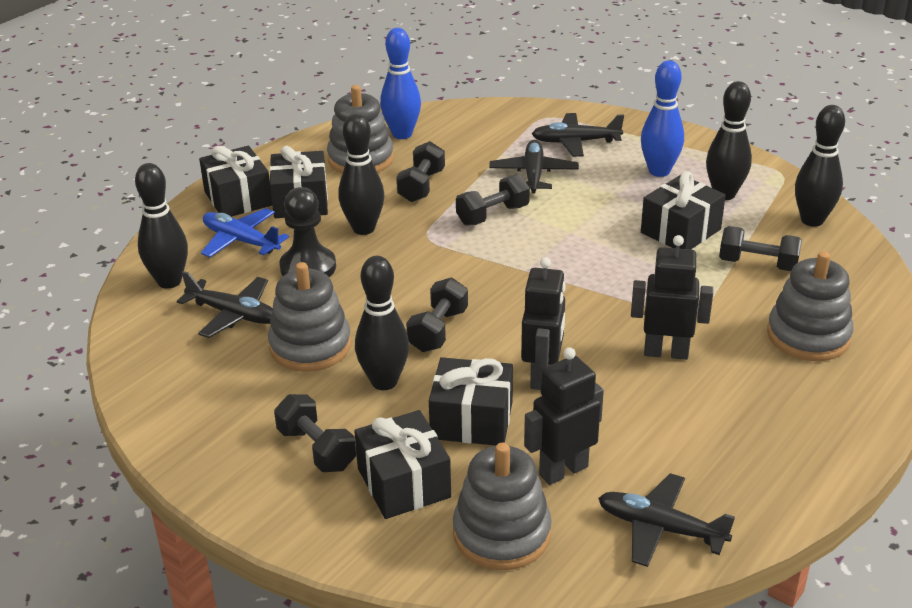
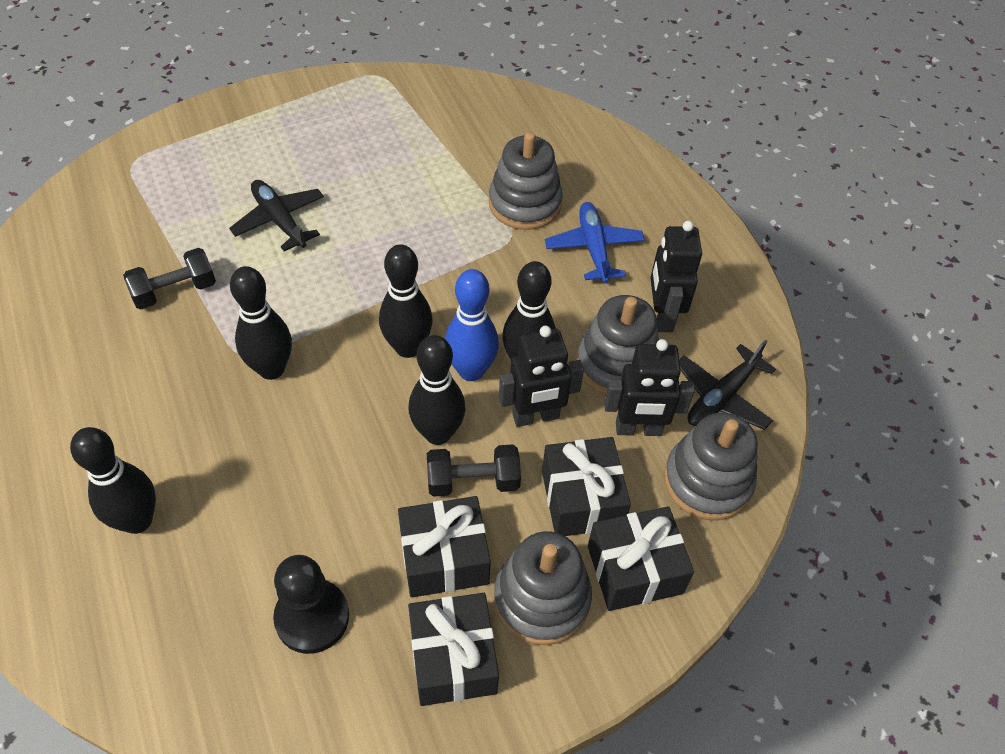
black dumbbell: 5 -> 2
black gift: 5 -> 4
black plane: 4 -> 2
blue bowling pin: 2 -> 1

